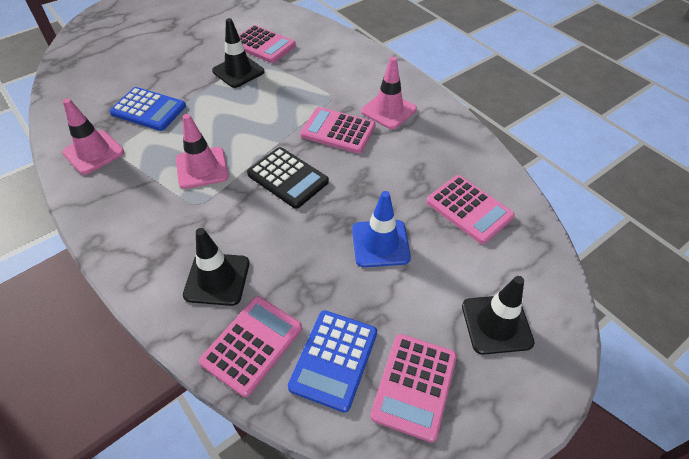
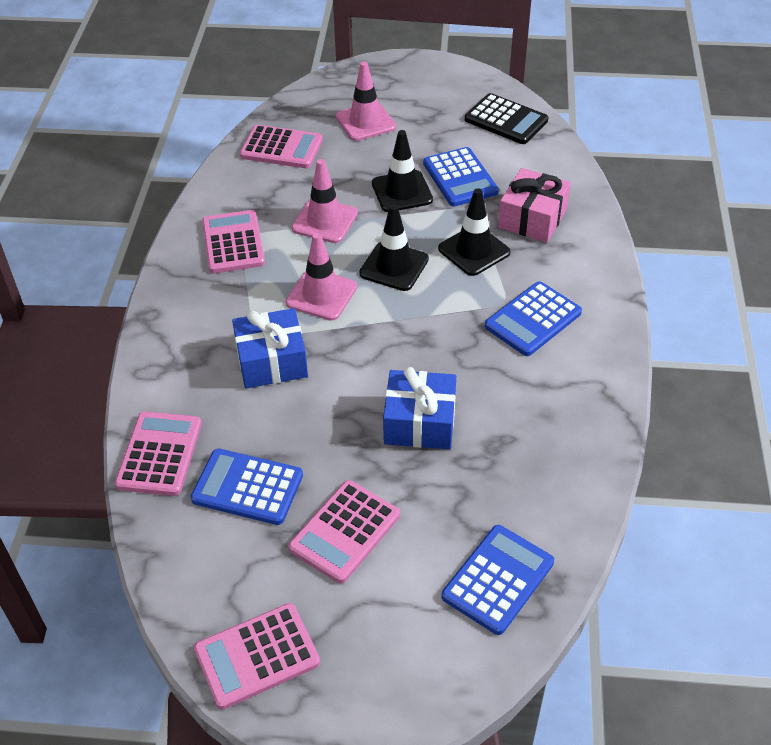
blue calculator: 2 -> 4
blue gift: 0 -> 2
blue traffic cone: 1 -> 0
pink gift: 0 -> 1

